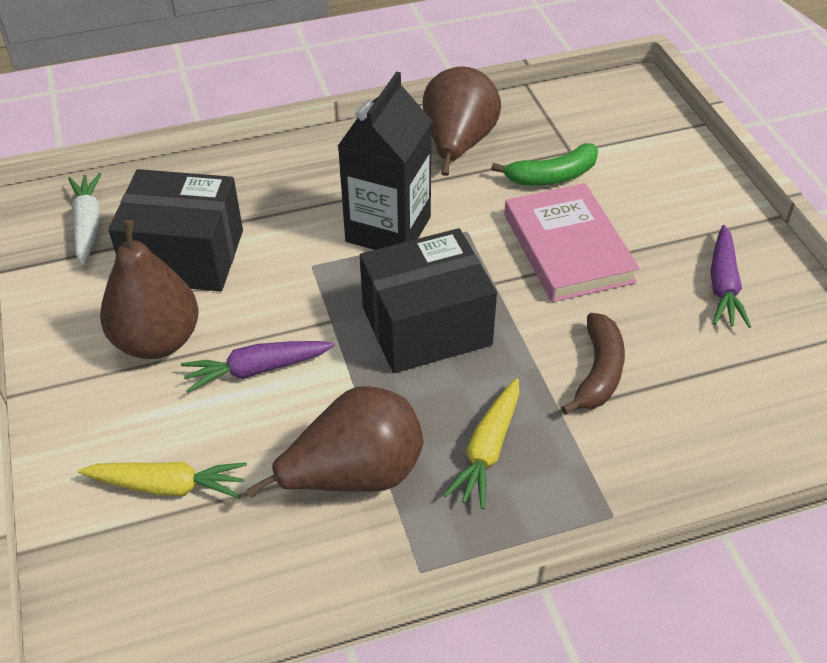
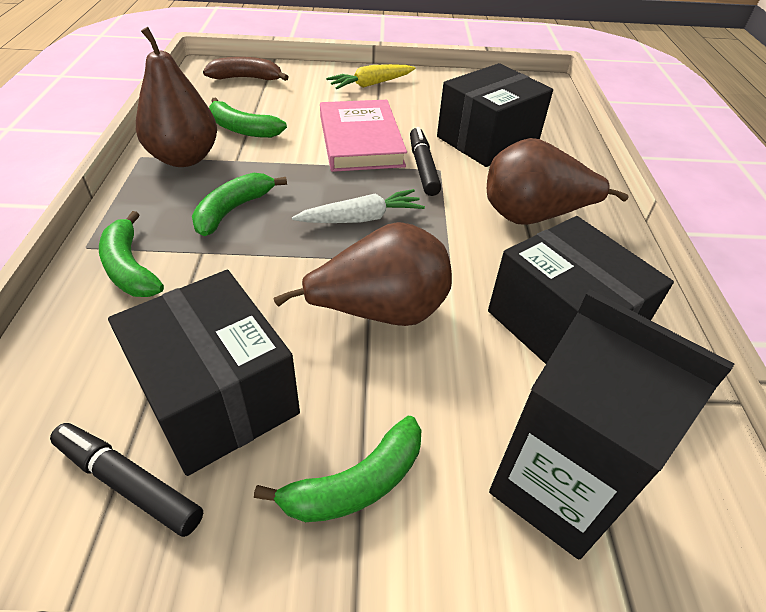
black box: 2 -> 3
black marker: 0 -> 2
green banana: 1 -> 4
purple carrot: 2 -> 0
yellow carrot: 2 -> 1

